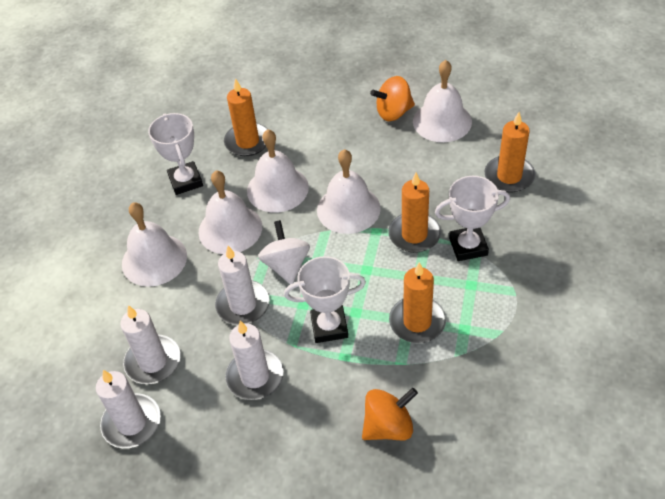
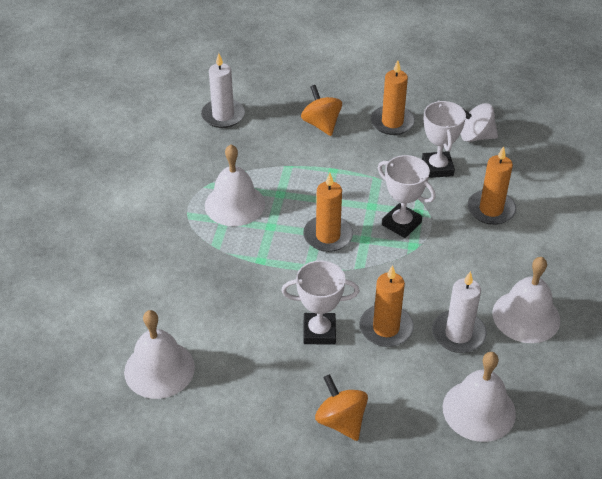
white bell: 5 -> 4
white candle: 4 -> 2

